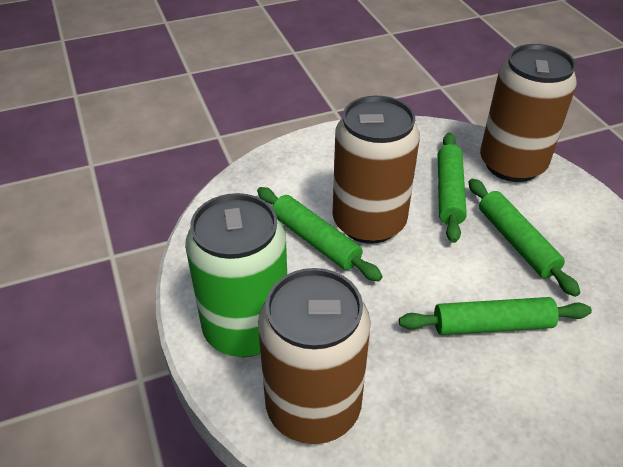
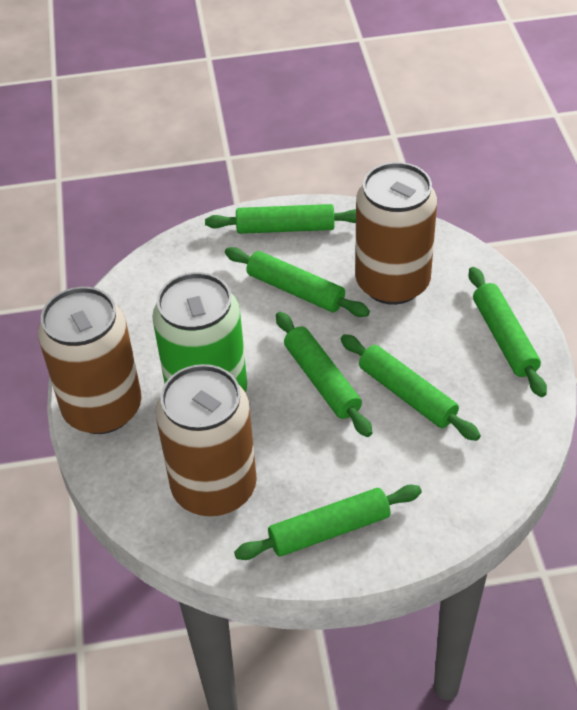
green rolling pin: 4 -> 6

